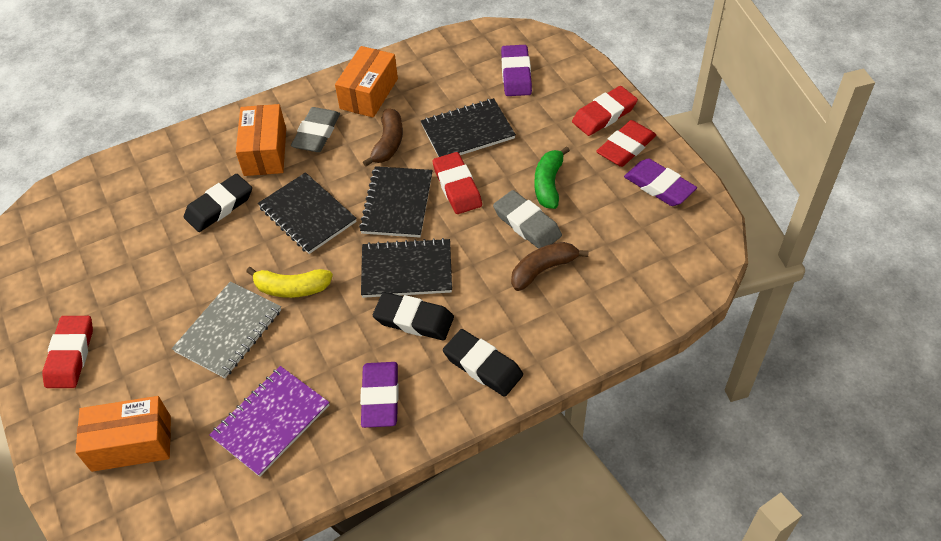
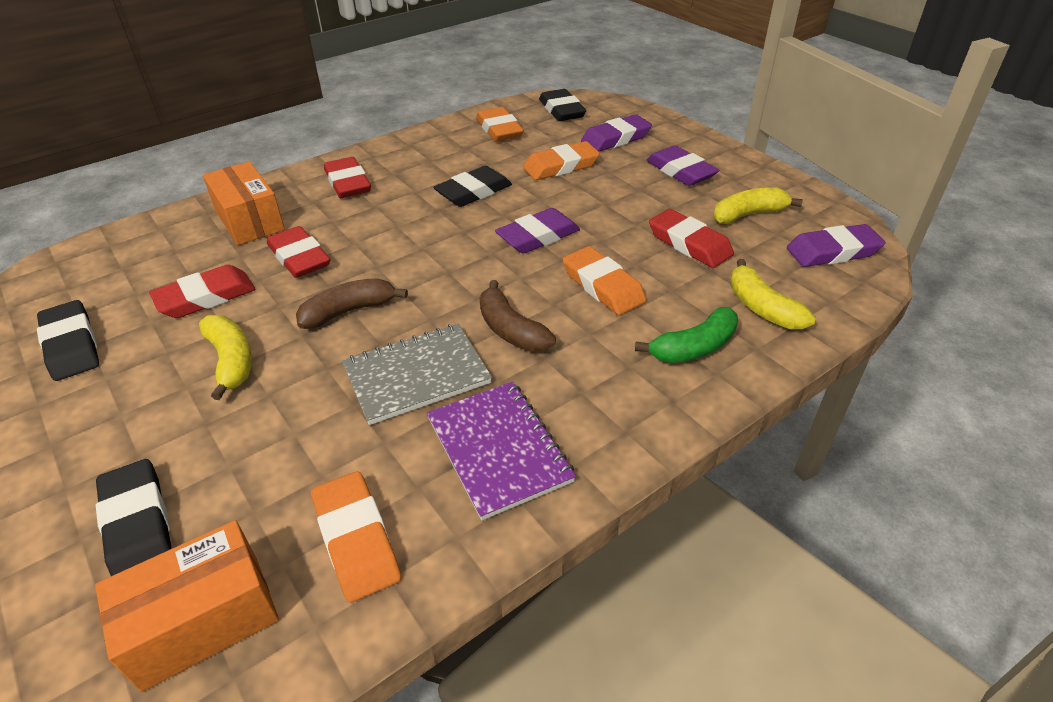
black eraser: 3 -> 4
black notebook: 4 -> 0
grey eraser: 2 -> 0
orange box: 3 -> 2
orange eraser: 0 -> 4
purple eraser: 3 -> 4
yellow banana: 1 -> 3

